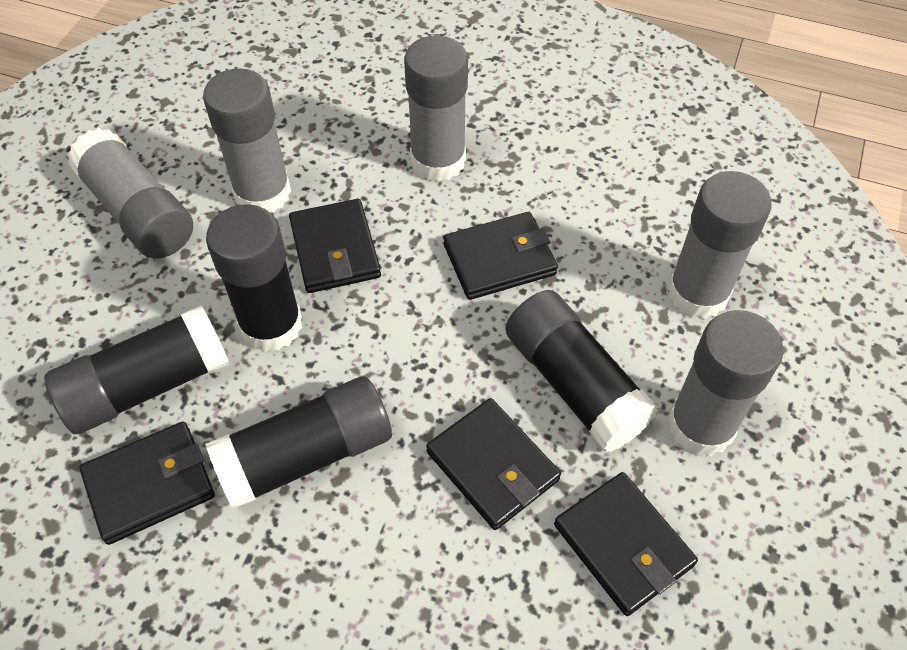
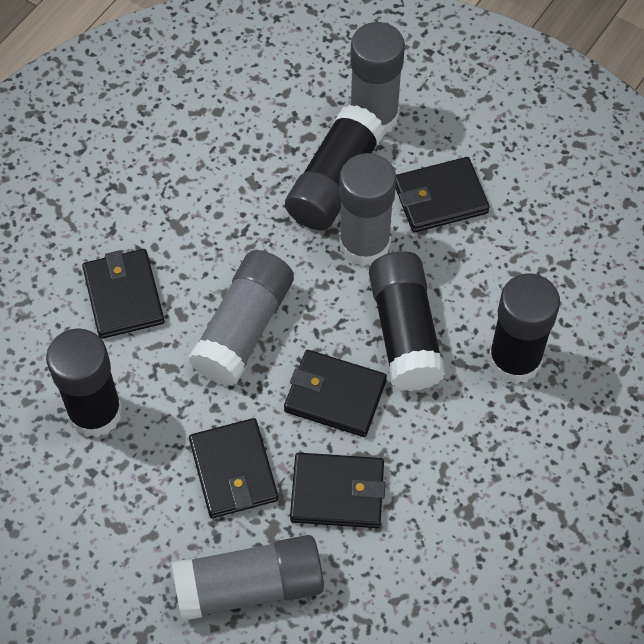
grey glue stick: 5 -> 4

